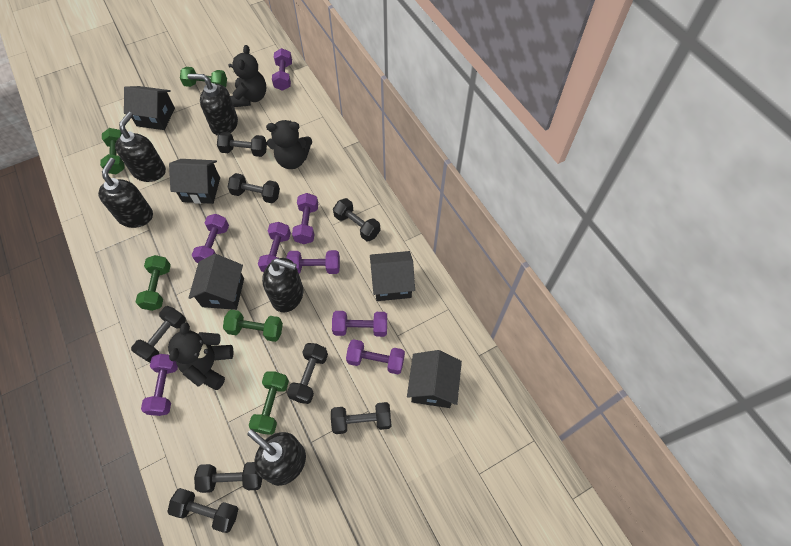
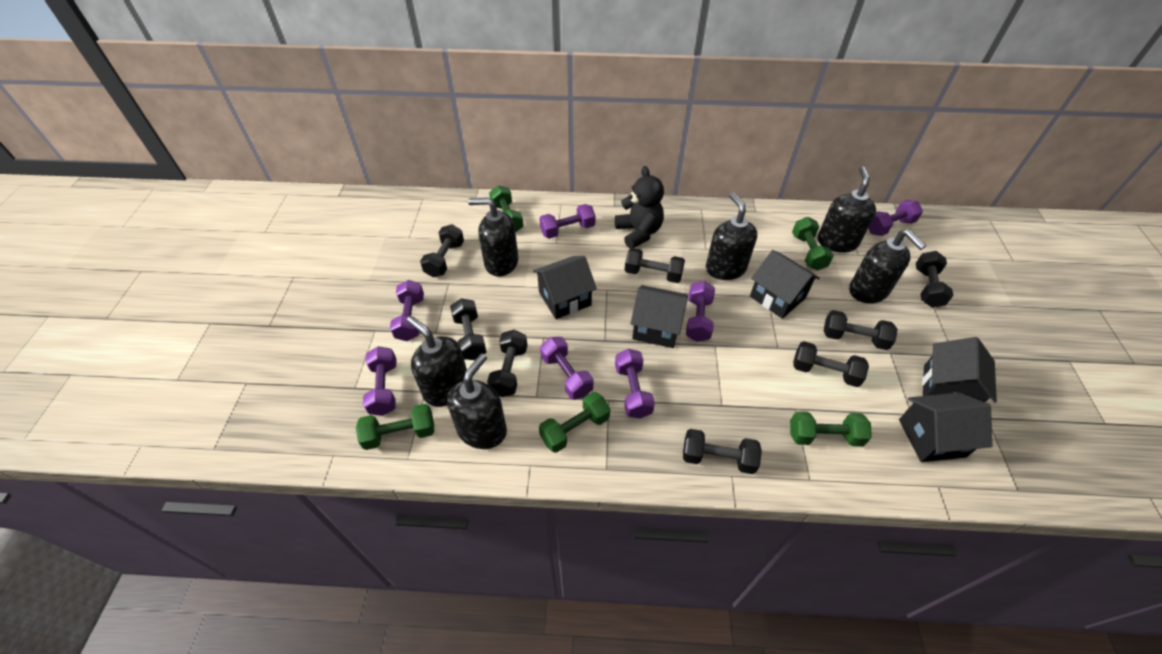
black soap dispenser: 5 -> 6
black teddy bear: 3 -> 1
purple dumbbell: 8 -> 7

